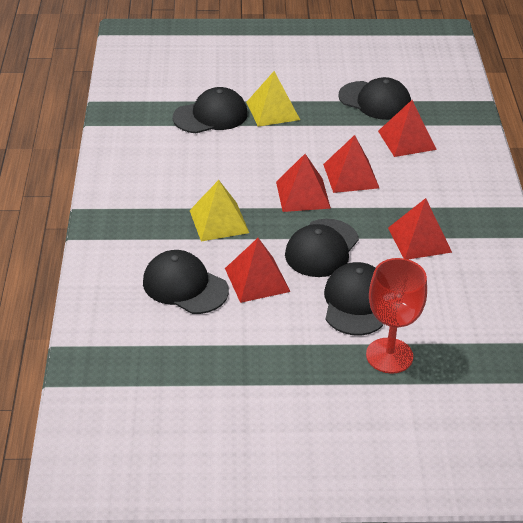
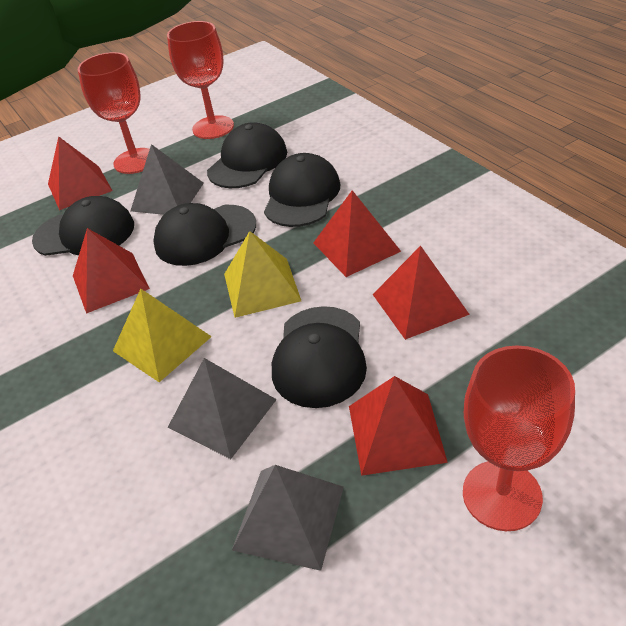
grey pyramid: 0 -> 3
red goblet: 1 -> 3

